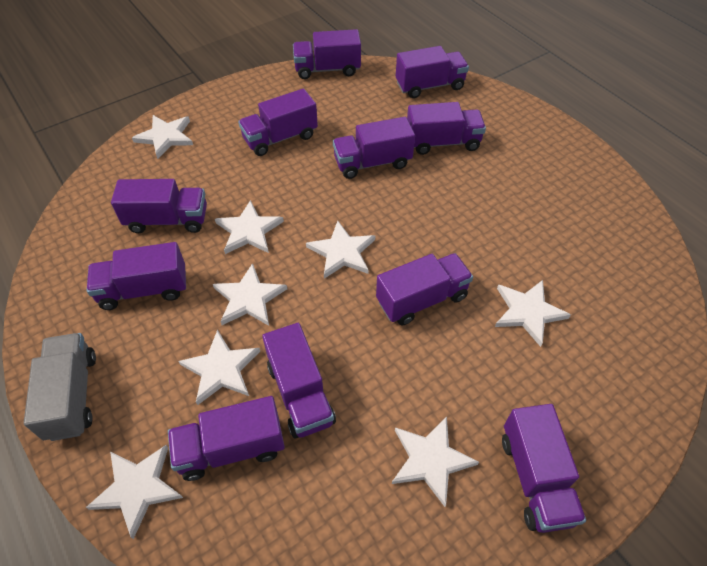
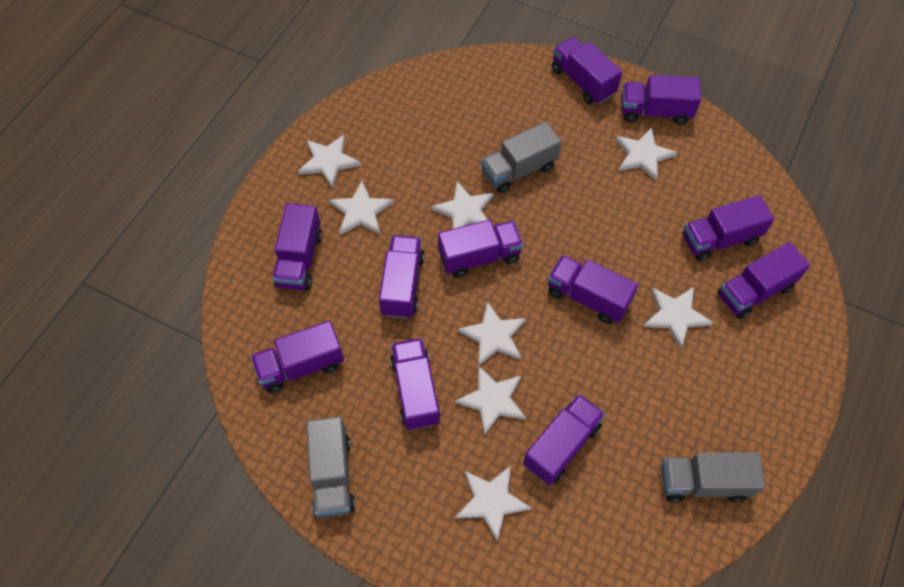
grey truck: 1 -> 3

